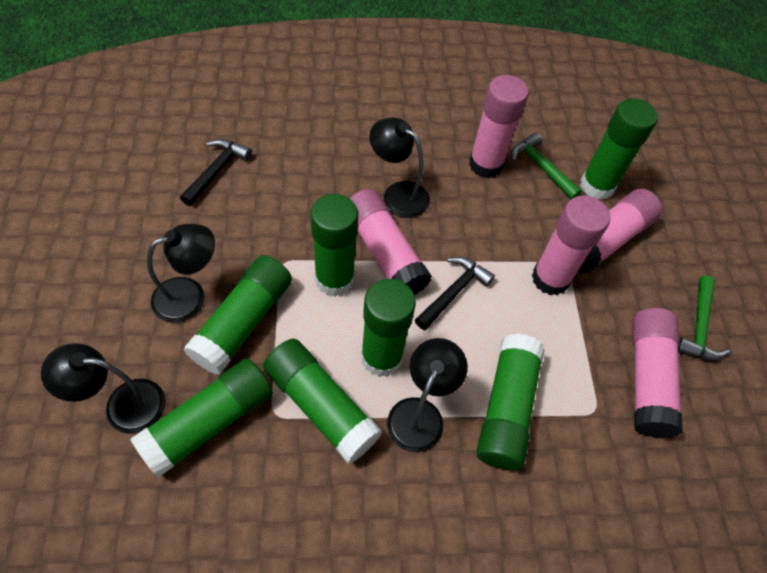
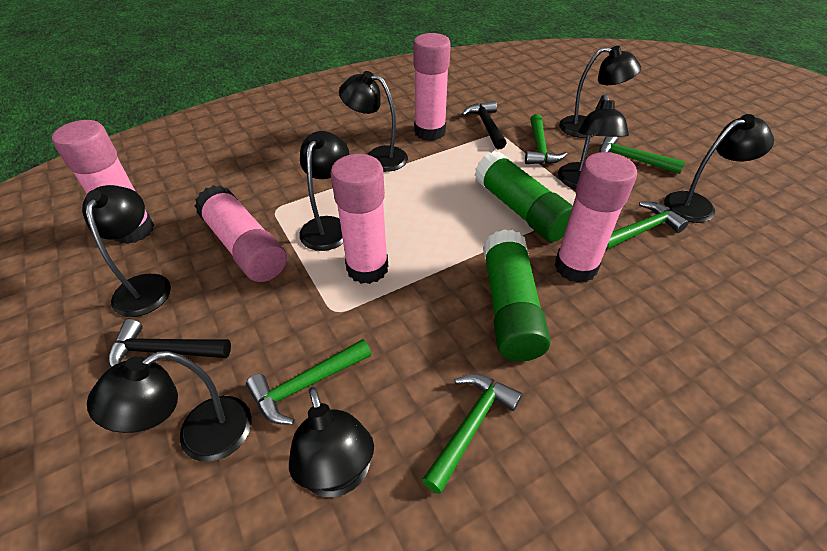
black lamp: 4 -> 8
green glue stick: 7 -> 2
green hammer: 2 -> 5

